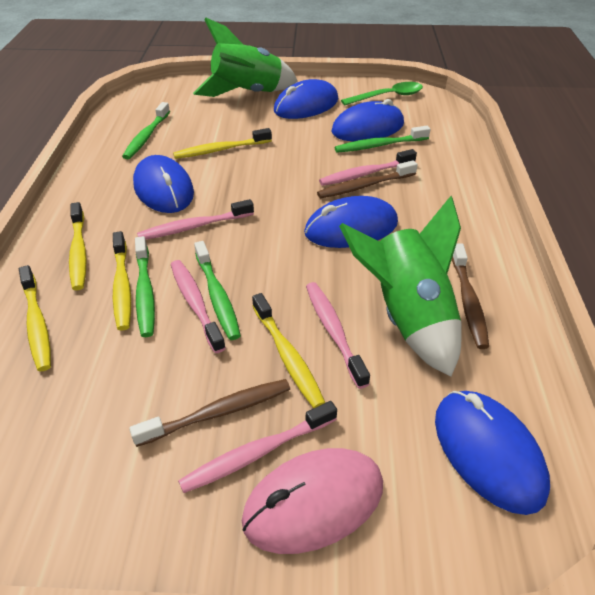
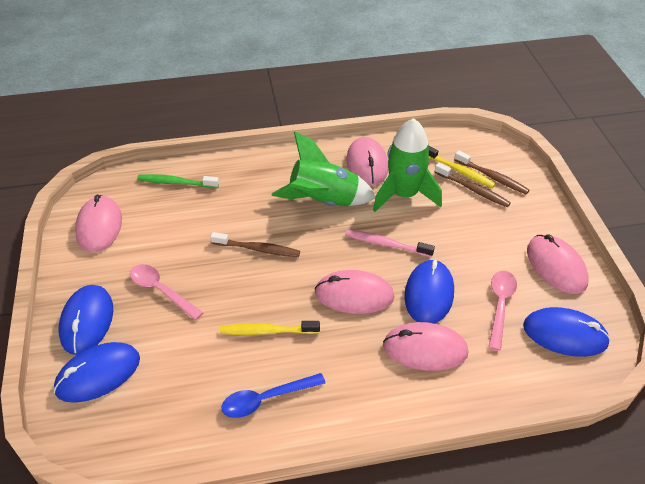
blue mouse: 5 -> 4
blue spoon: 0 -> 1
green spoon: 1 -> 0
green toothbrush: 4 -> 1
pink mouse: 1 -> 5
pink spoon: 0 -> 2
pink toothbrush: 5 -> 1
yellow toothbrush: 5 -> 2

